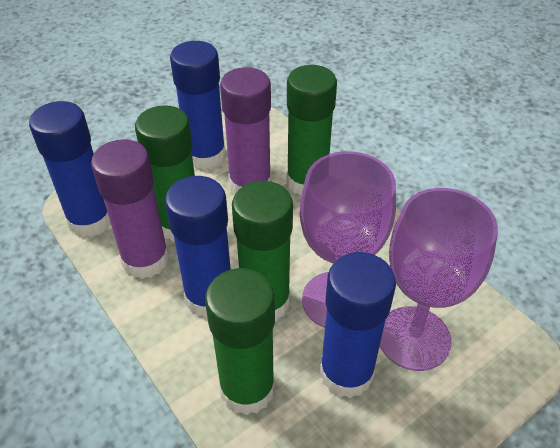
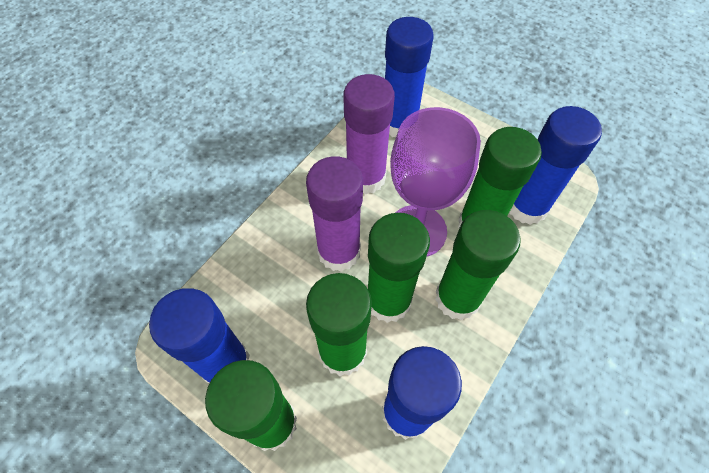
green glue stick: 4 -> 5
purple goblet: 2 -> 1

